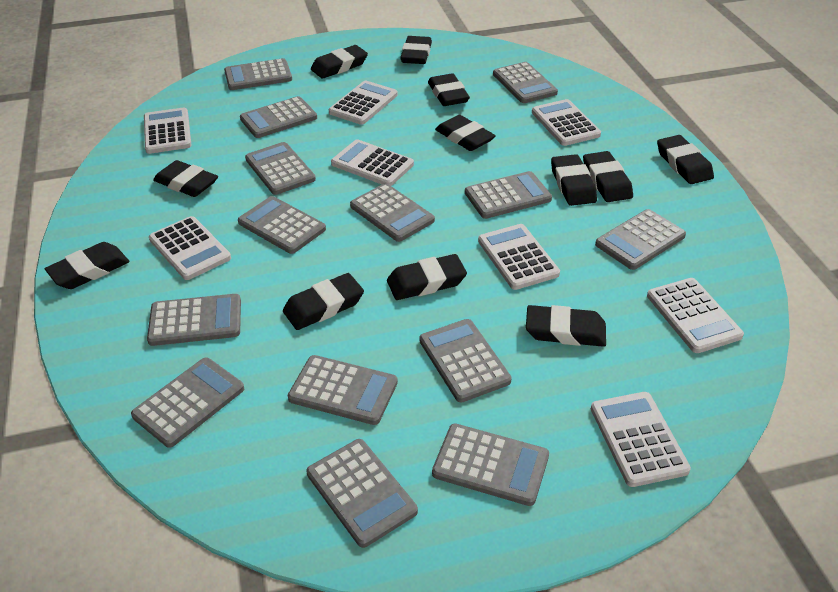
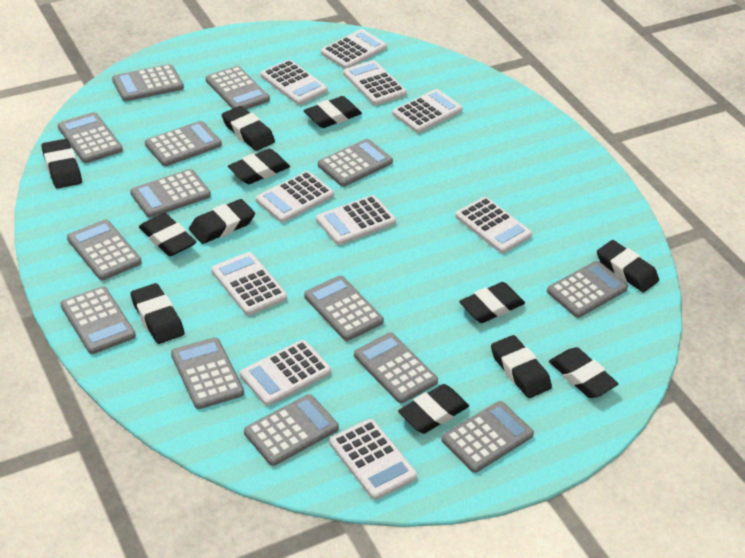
white calculator: 8 -> 10

